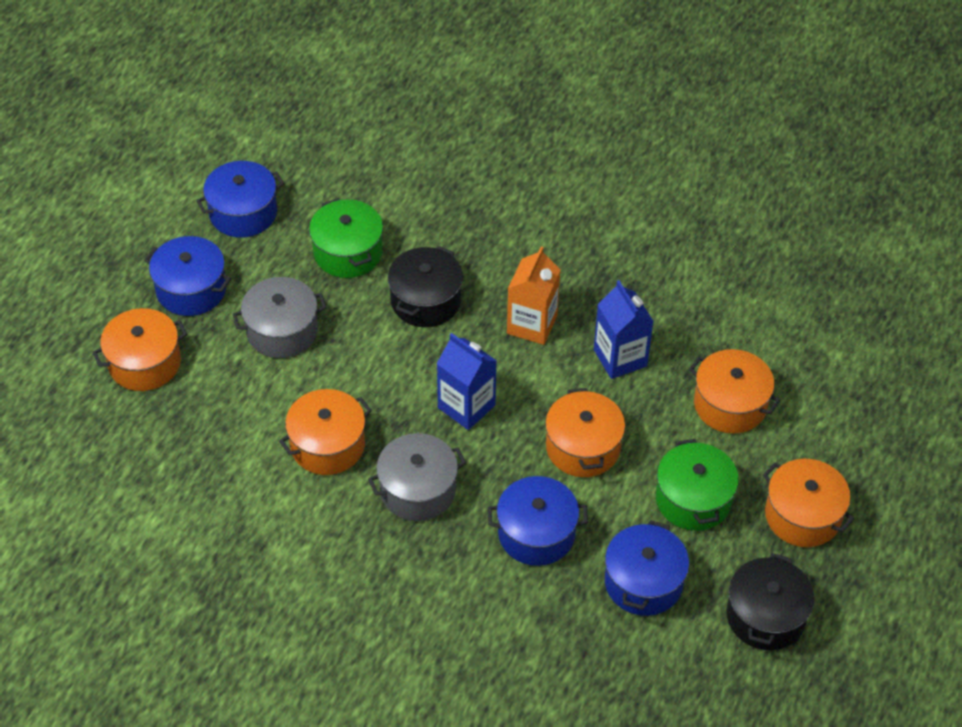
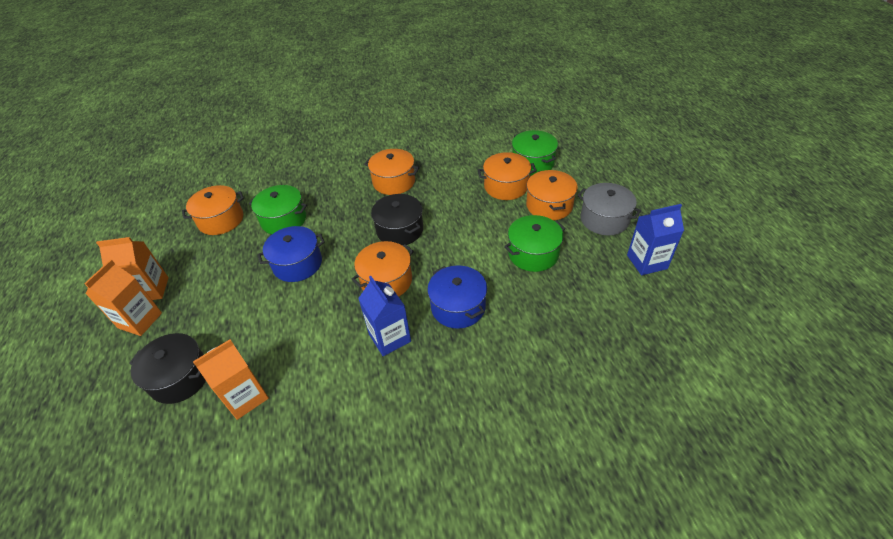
blue pot: 4 -> 2
green pot: 2 -> 3
grey pot: 2 -> 1
orange carton: 1 -> 3

